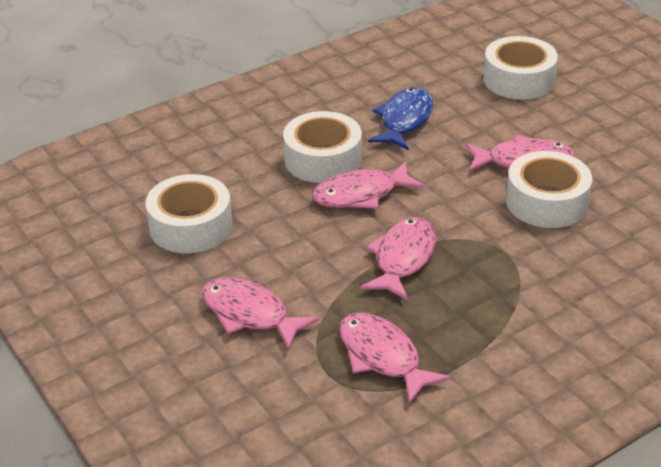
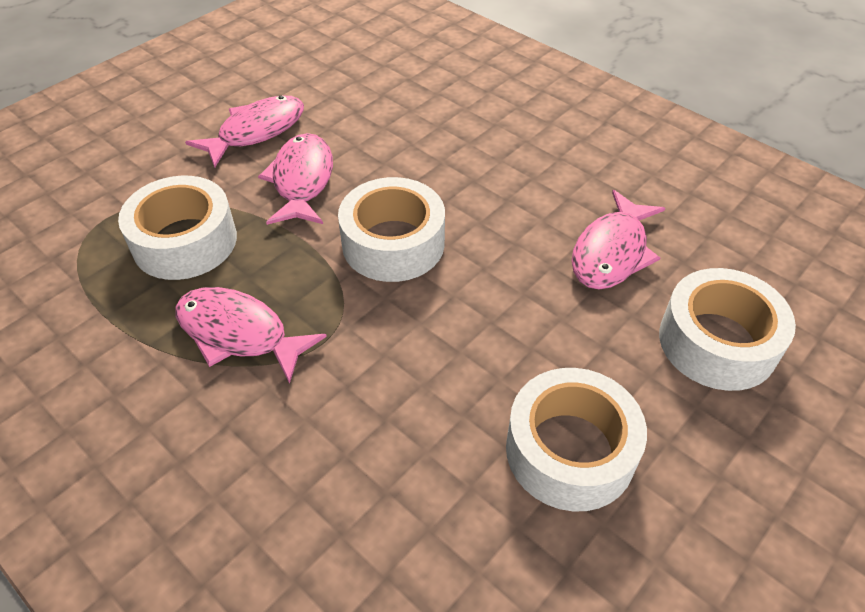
blue fish: 1 -> 0
pink fish: 5 -> 4

